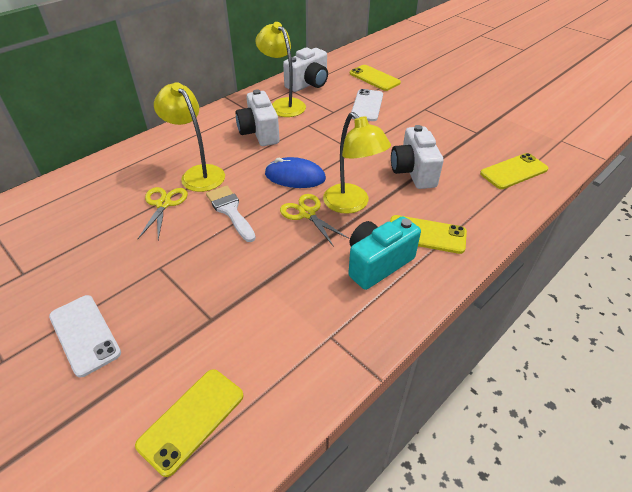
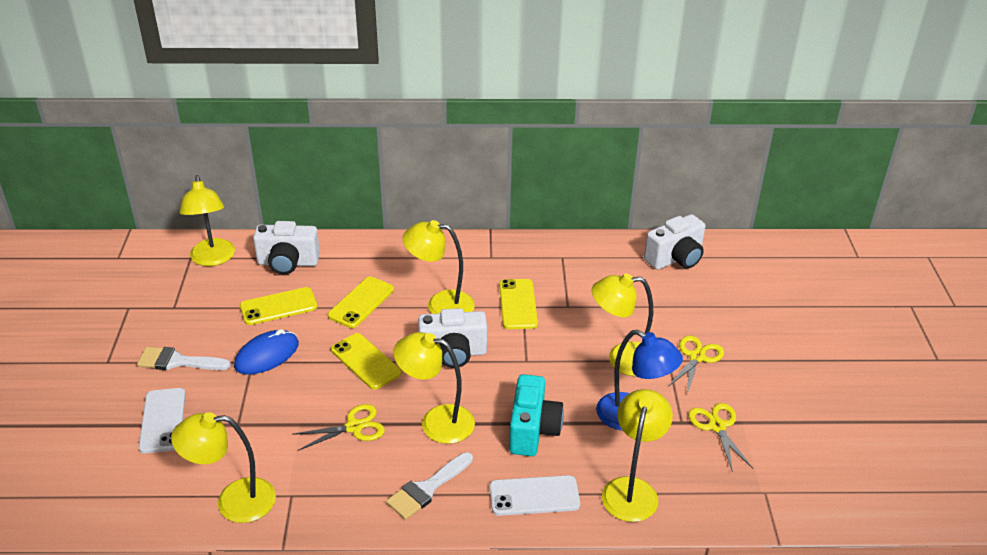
blue lamp: 0 -> 1
white brush: 1 -> 2
yellow lamp: 3 -> 6
yellow scissors: 2 -> 3

